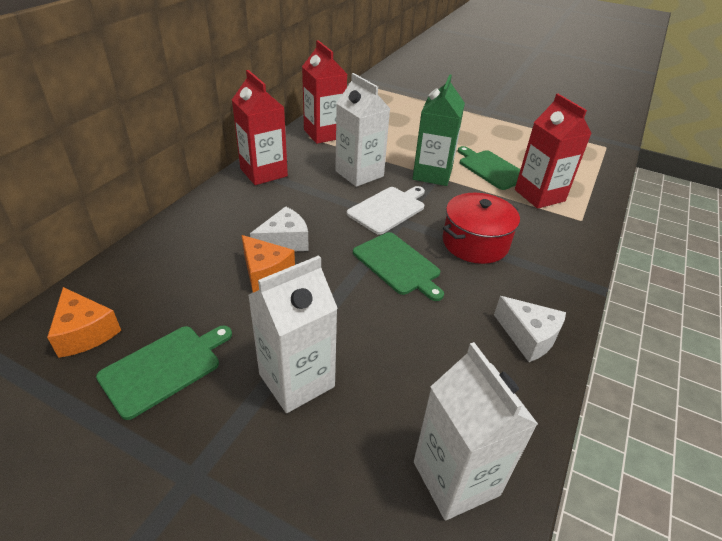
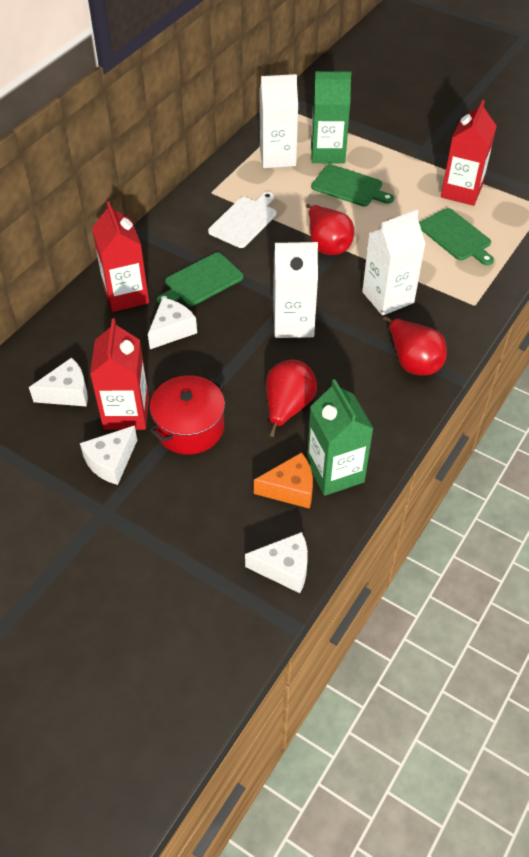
green carton: 1 -> 2
orange cheese: 2 -> 1
red pear: 0 -> 3
white cheese: 2 -> 4

